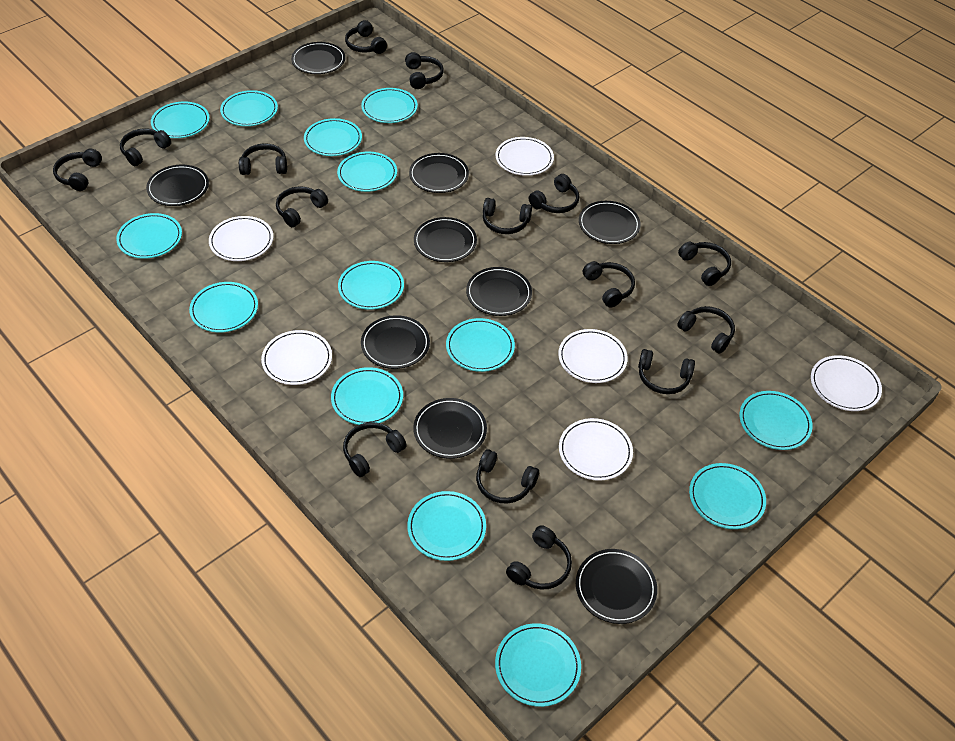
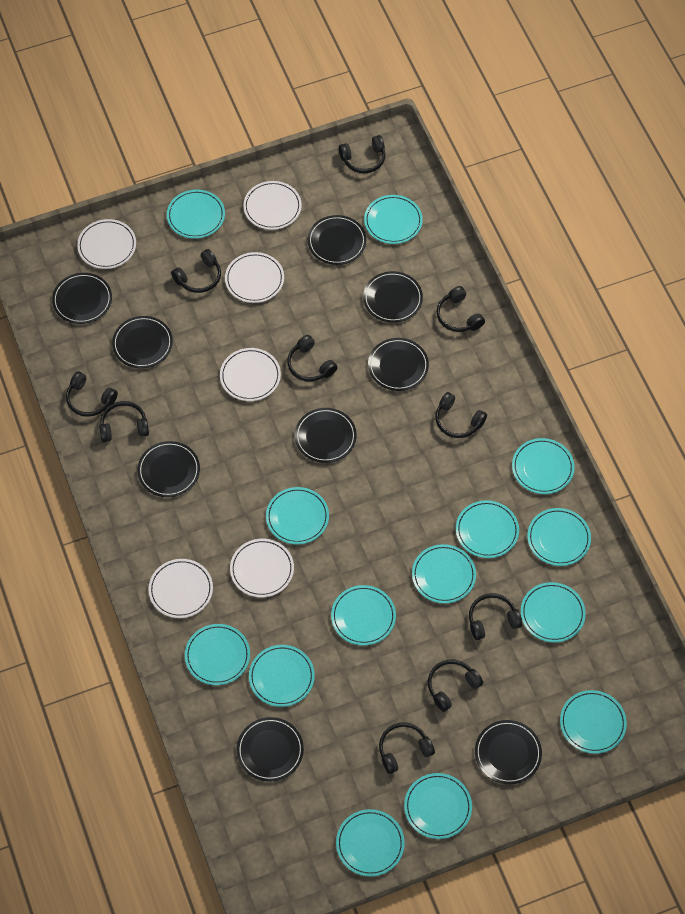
black headphones: 15 -> 10

